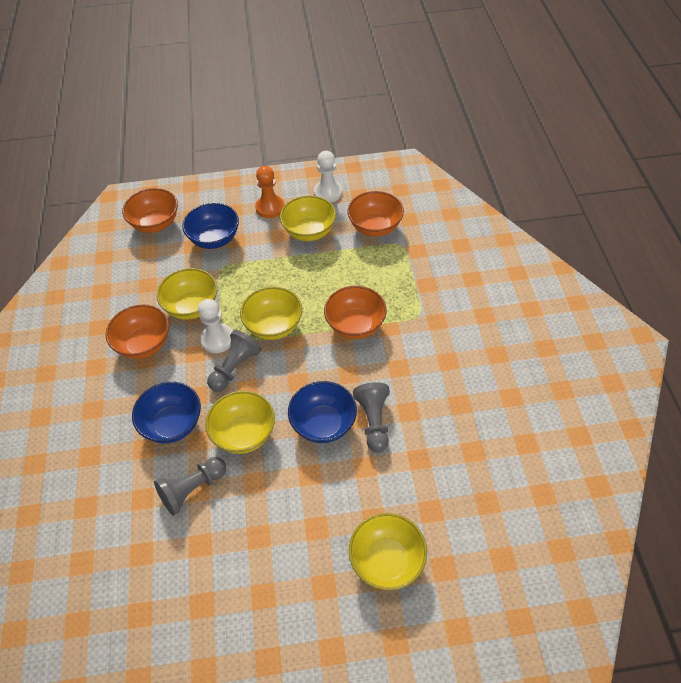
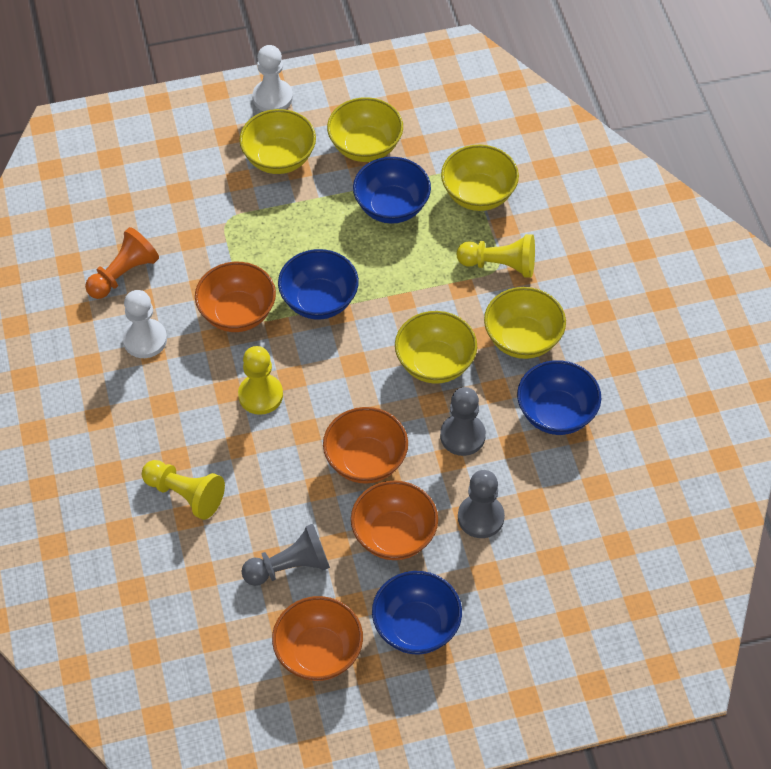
blue bowl: 3 -> 4
yellow pawn: 0 -> 3

